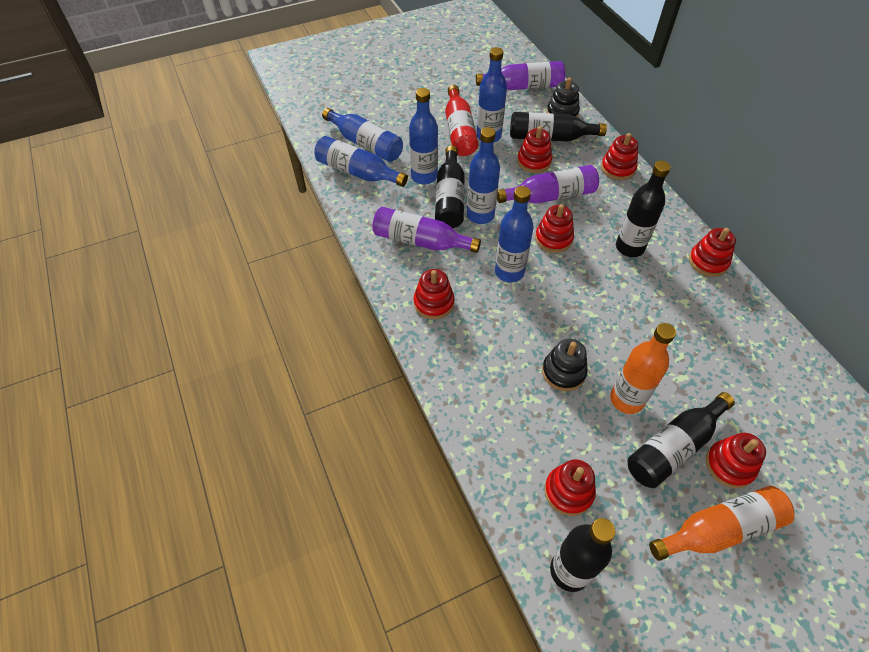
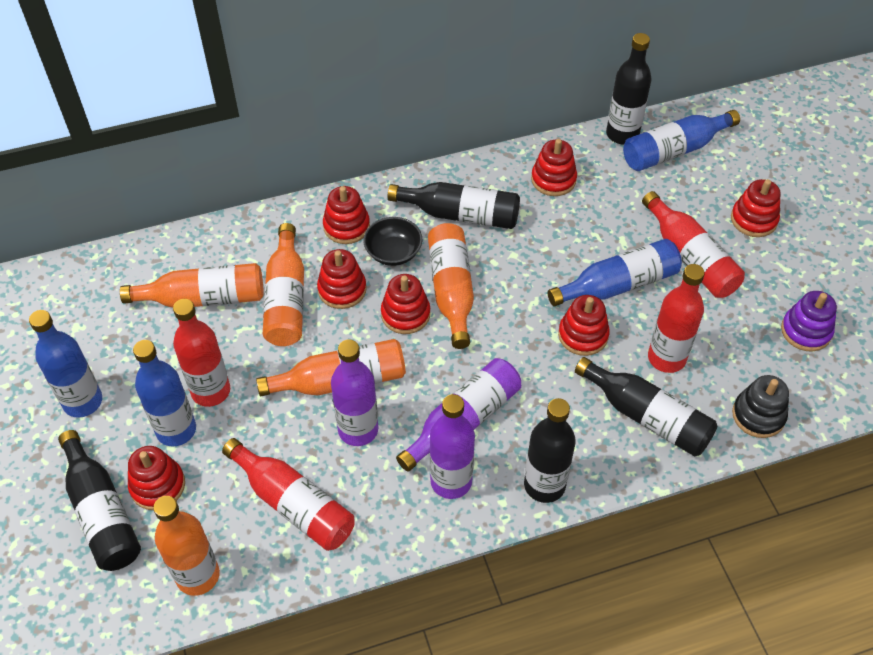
black bowl: 0 -> 1
black stacking toy: 2 -> 1
blue bottle: 6 -> 4
orange bottle: 2 -> 5
purple stacking toy: 0 -> 1
red bottle: 1 -> 4

